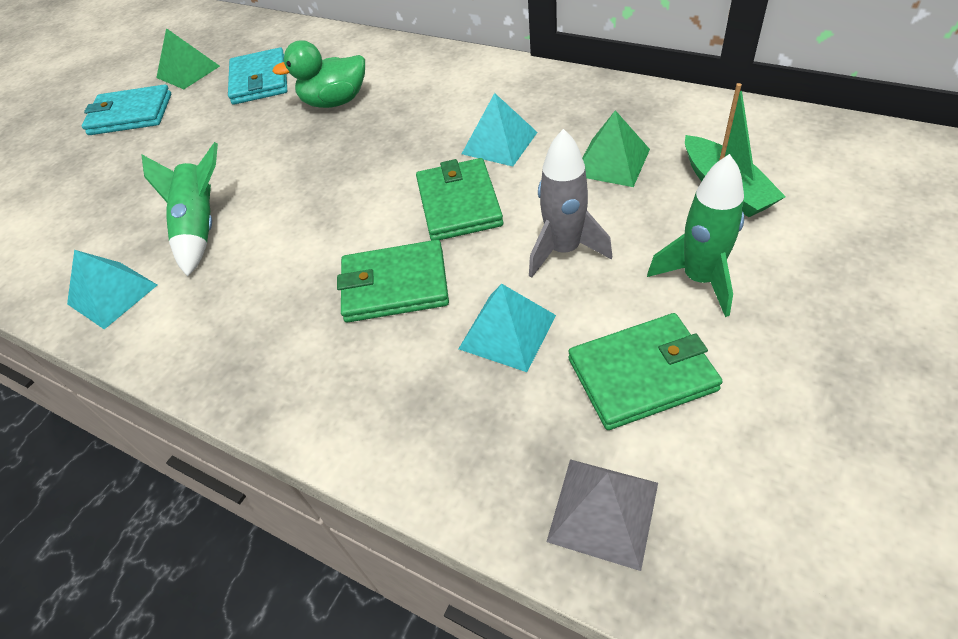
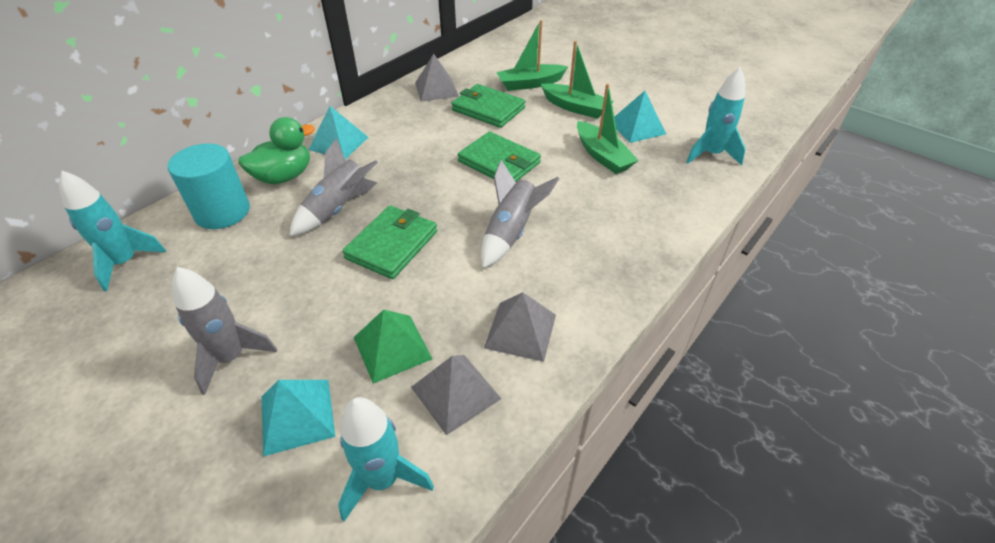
green boat: 1 -> 3
green pyramid: 2 -> 1
green rocket: 2 -> 0
grey pyramid: 1 -> 3
grey rocket: 1 -> 3
turquoise cylinder: 0 -> 1
turquoise rocket: 0 -> 3
turquoise wallet: 2 -> 0

